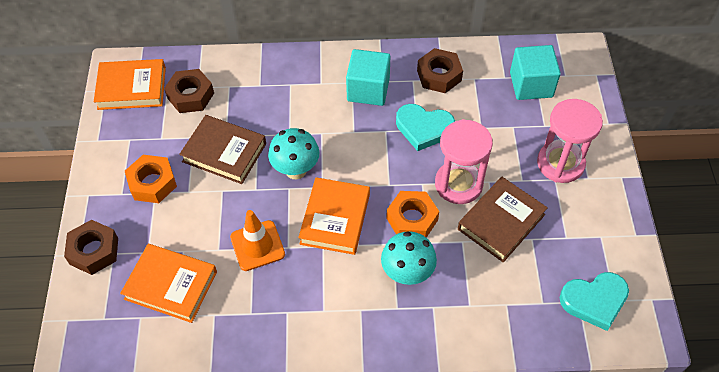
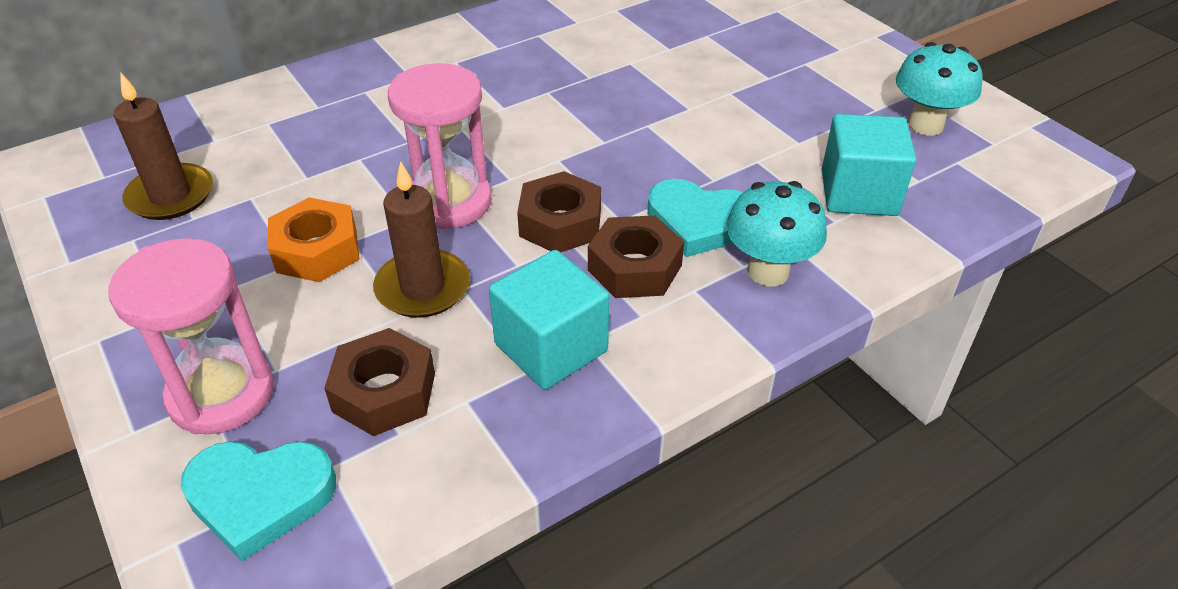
brown book: 2 -> 0
brown candle: 0 -> 2
orange book: 3 -> 0
orange nut: 2 -> 1
orange traffic cone: 1 -> 0

